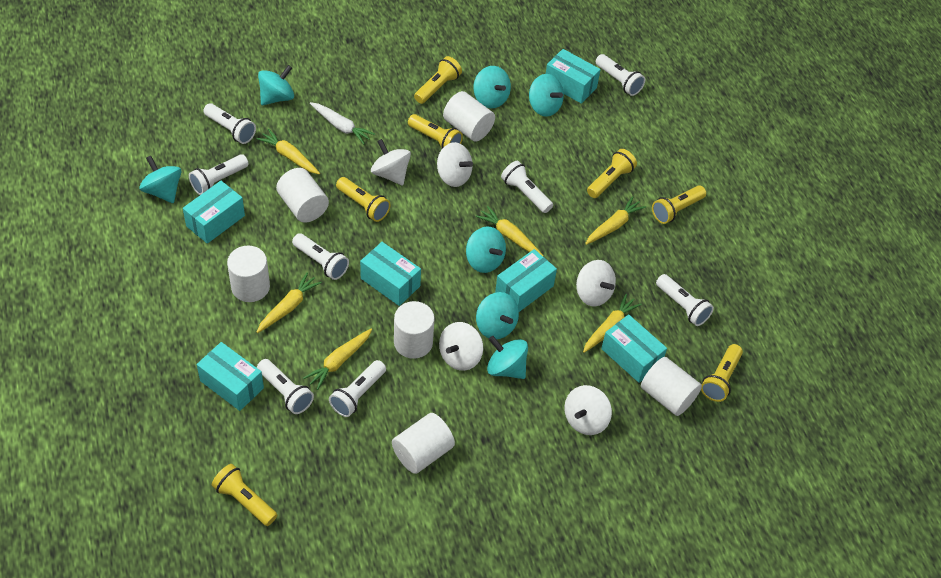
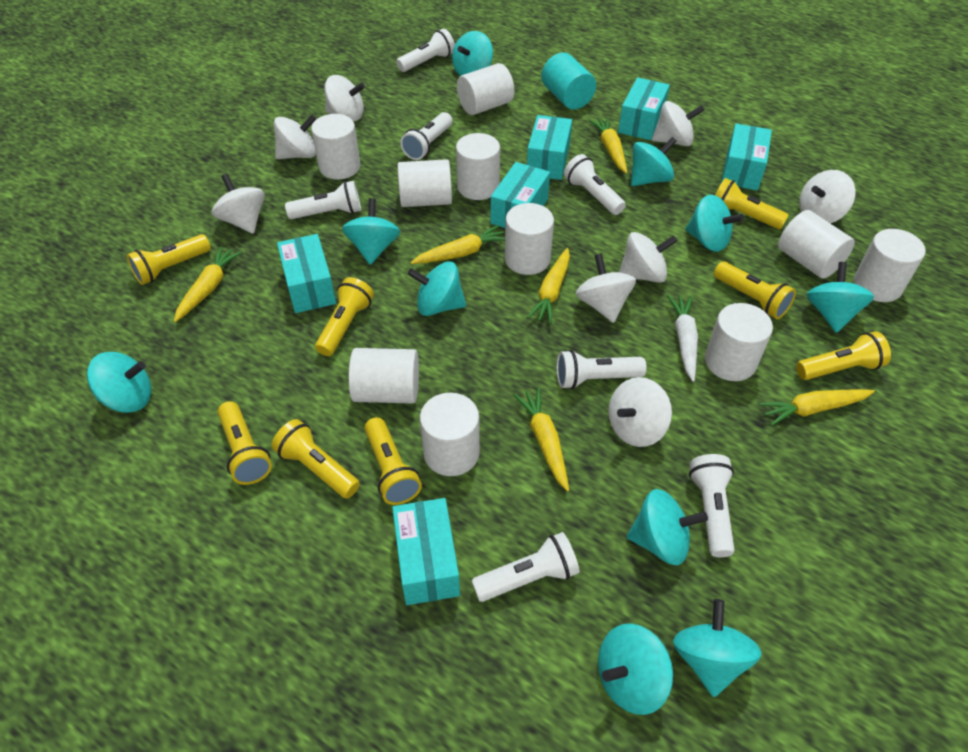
turquoise cylinder: 0 -> 1
turquoise spinning top: 7 -> 10
white cylinder: 6 -> 10
white flashlight: 8 -> 7
white spinning top: 5 -> 8
yellow flashlight: 7 -> 8

